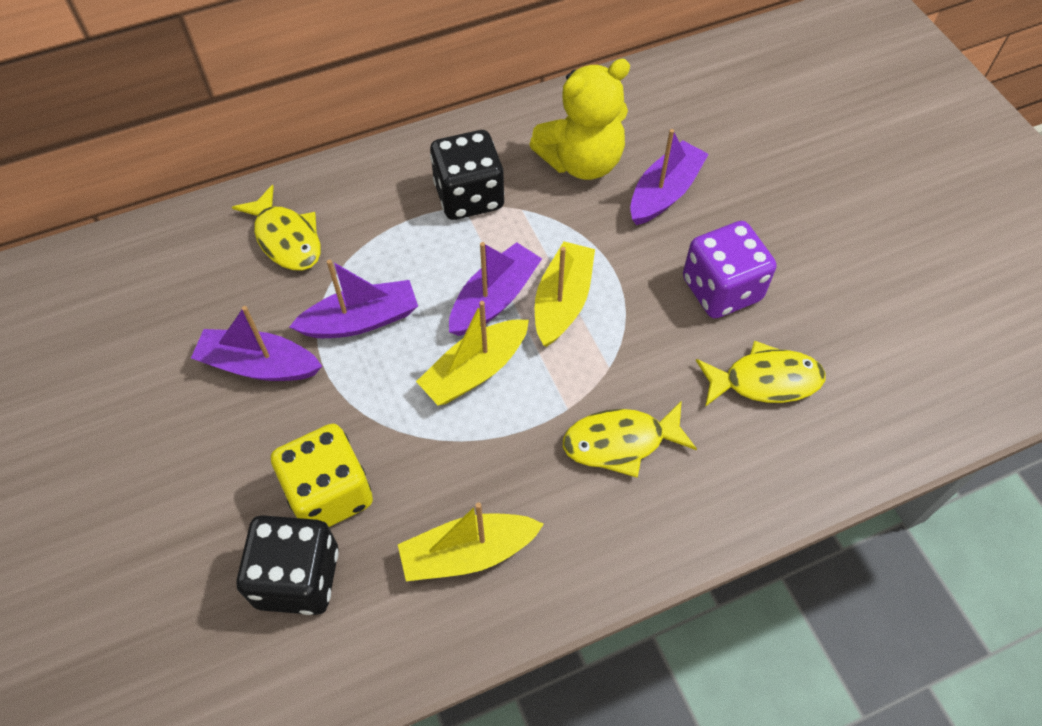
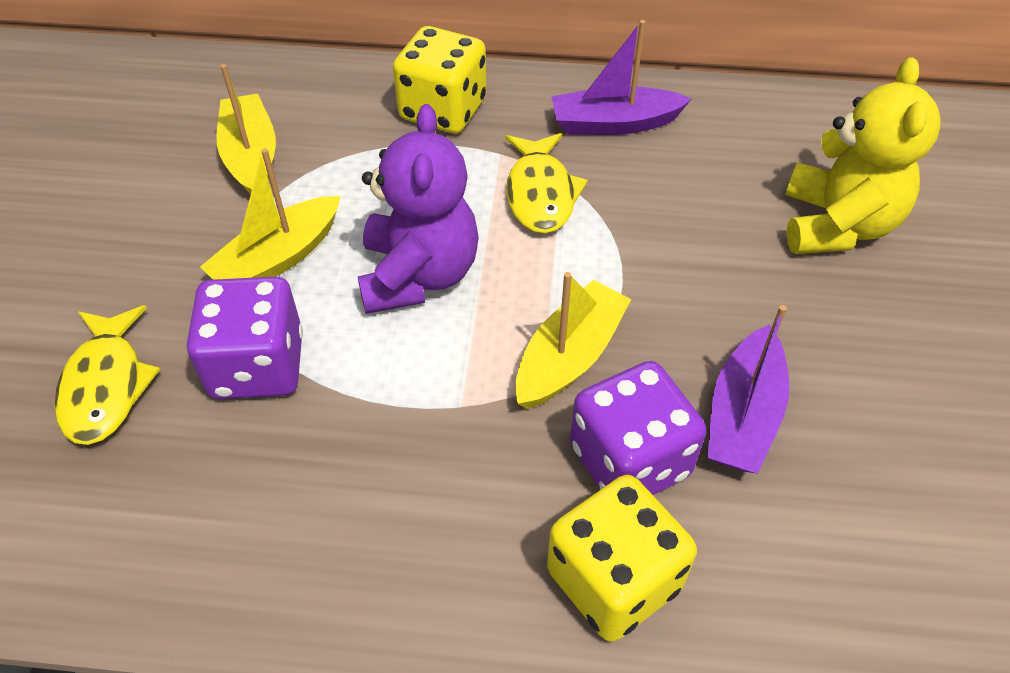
black dice: 2 -> 0
purple boat: 4 -> 2
purple dice: 1 -> 2
purple teddy bear: 0 -> 1
yellow dice: 1 -> 2
yellow fish: 3 -> 2

